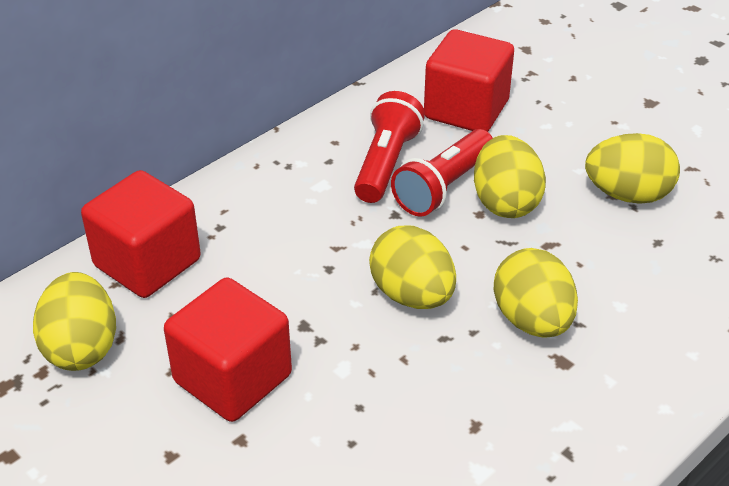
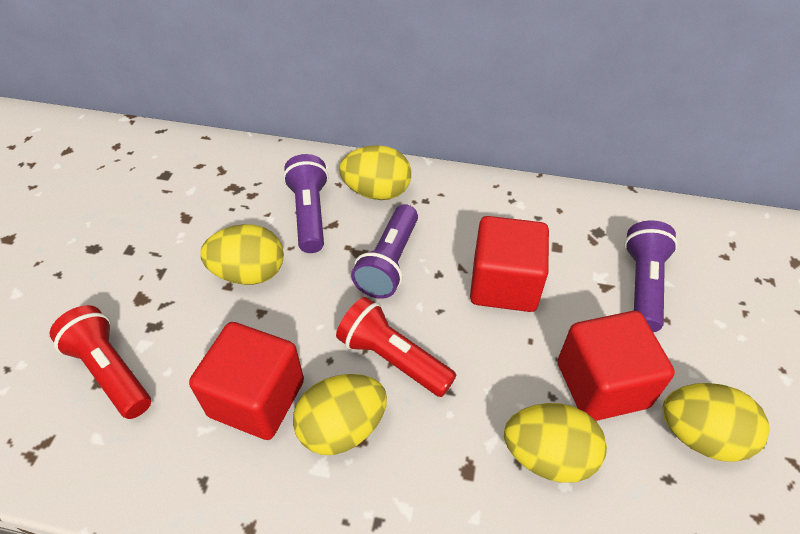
purple flashlight: 0 -> 3

